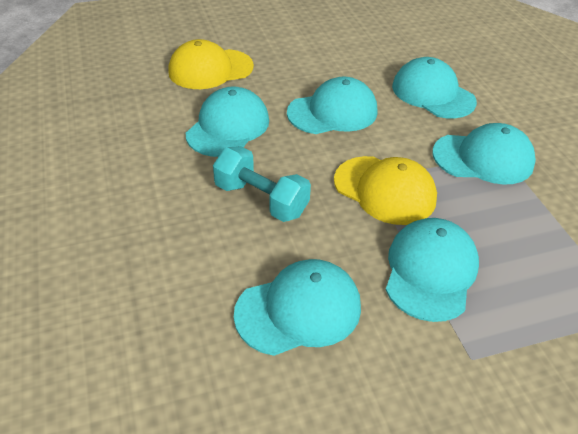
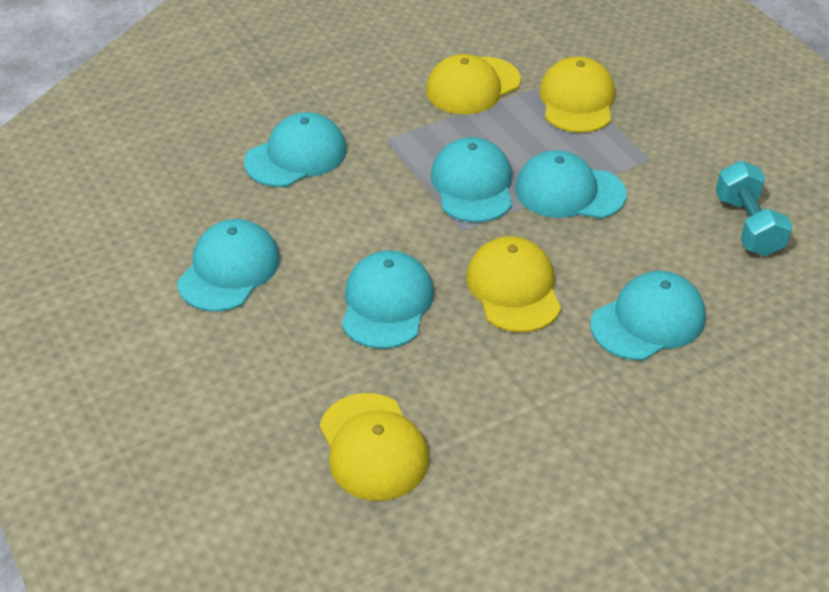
yellow cap: 2 -> 4

